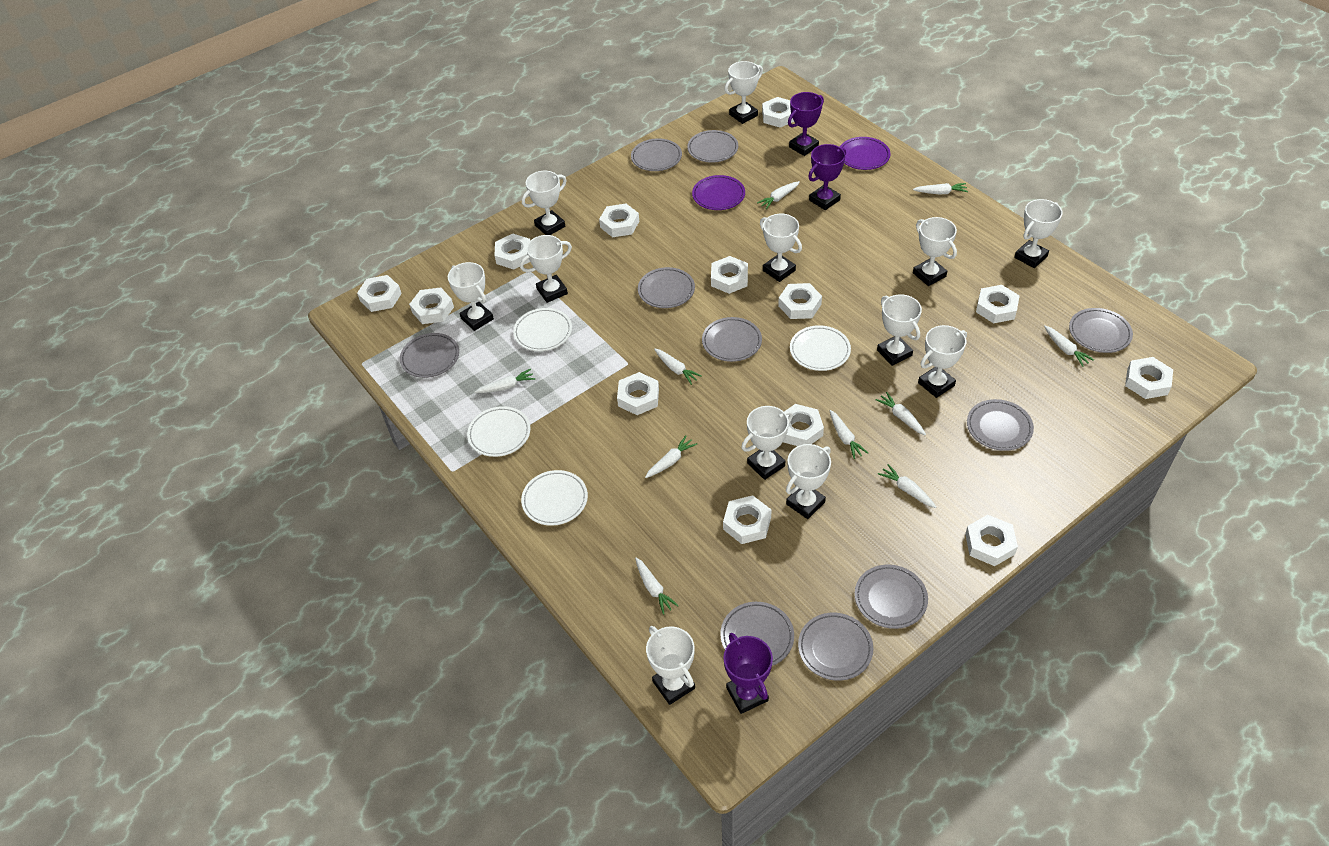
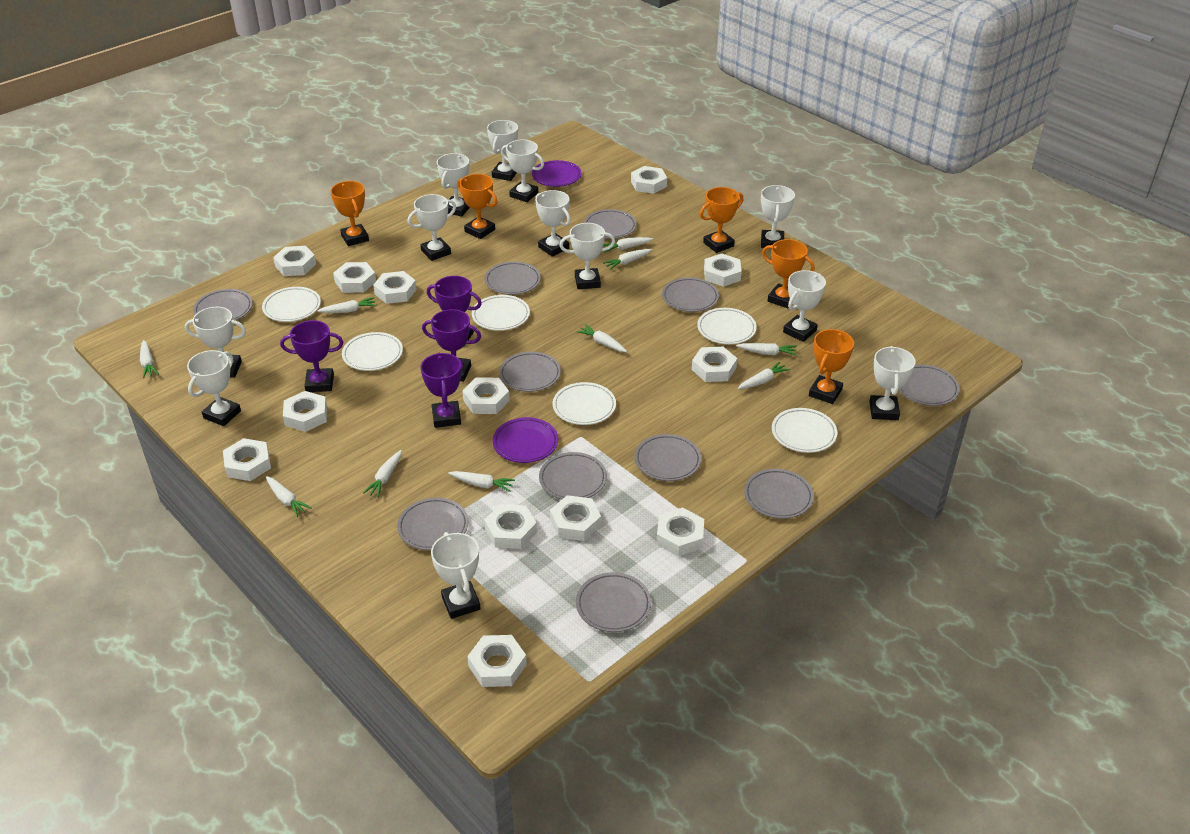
grey plate: 10 -> 11
orange trophy: 0 -> 5
purple trophy: 3 -> 4
white plate: 4 -> 6

